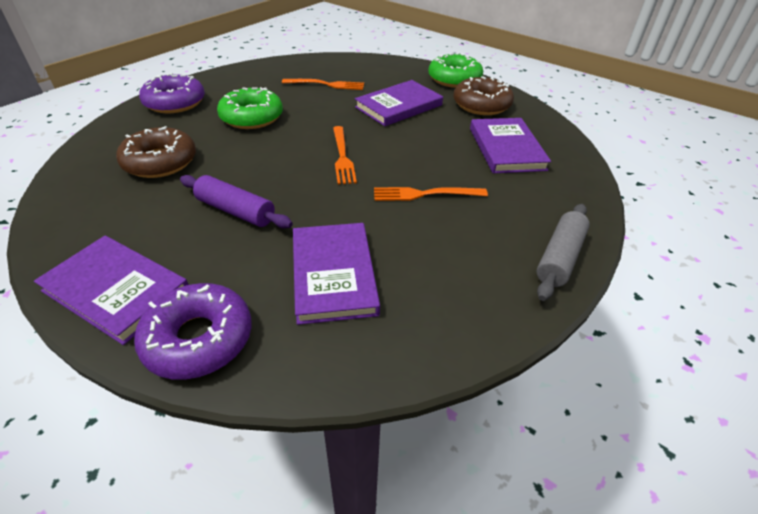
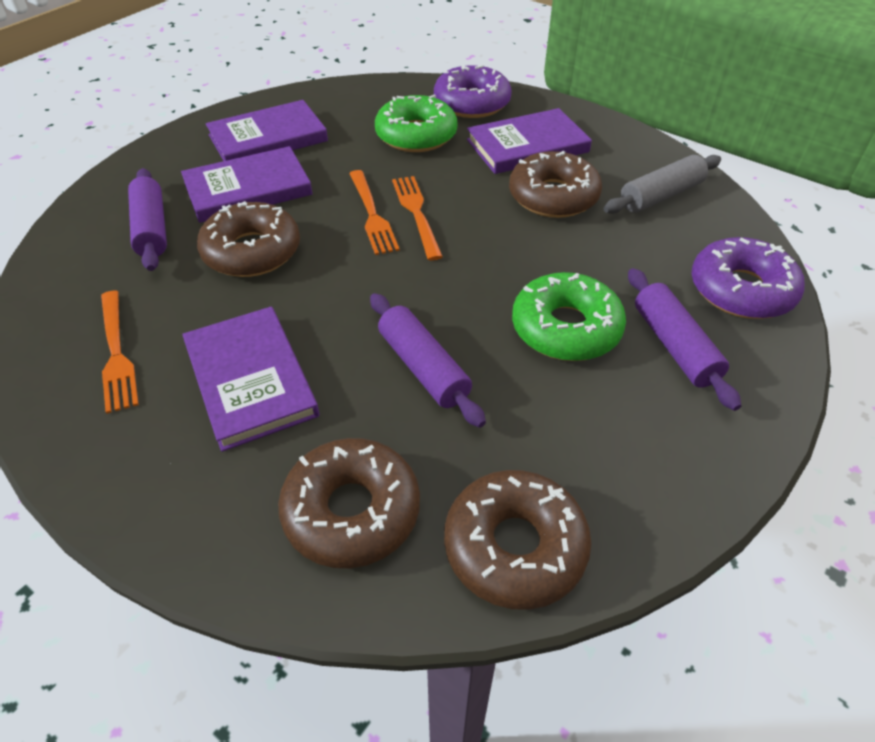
brown donut: 2 -> 4
purple rolling pin: 1 -> 3

